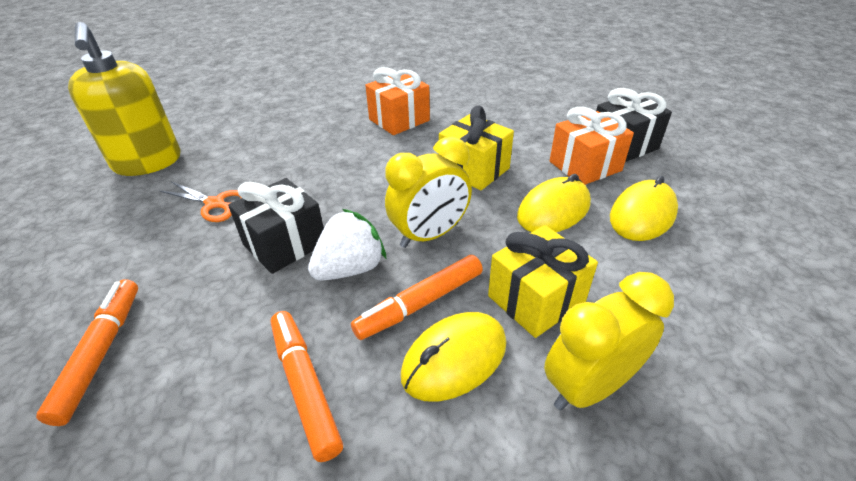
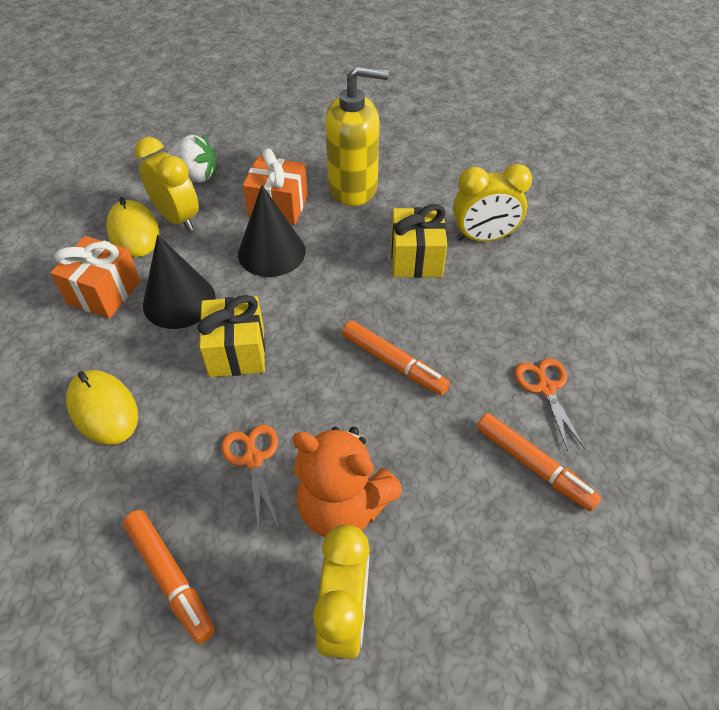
black cone: 0 -> 2
black gift: 2 -> 0
orange scissors: 1 -> 2
orange teddy bear: 0 -> 1
yellow clock: 2 -> 3
yellow mouse: 3 -> 2

